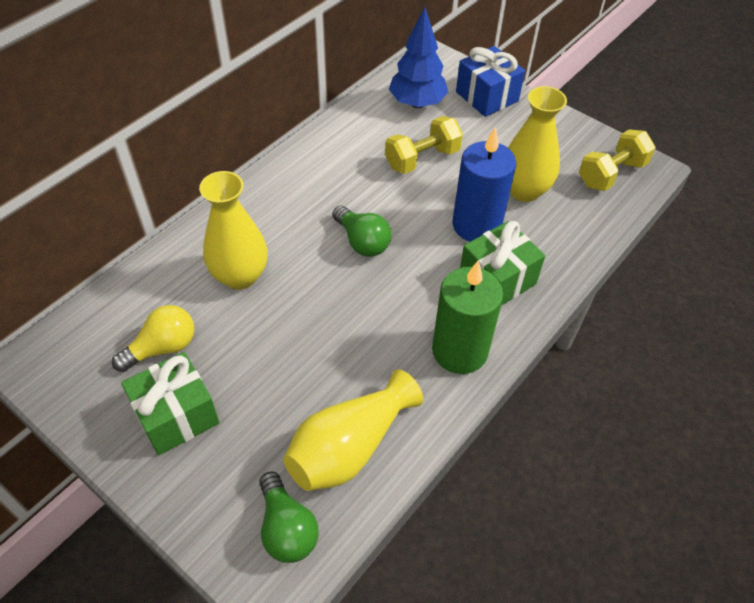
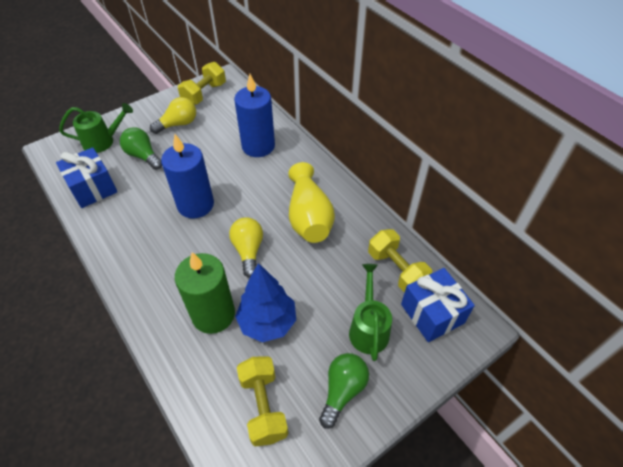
blue candle: 1 -> 2
blue gift: 1 -> 2
green gift: 2 -> 0
green watering can: 0 -> 2
yellow dumbbell: 2 -> 3
yellow light bulb: 1 -> 2
yellow vase: 3 -> 1

